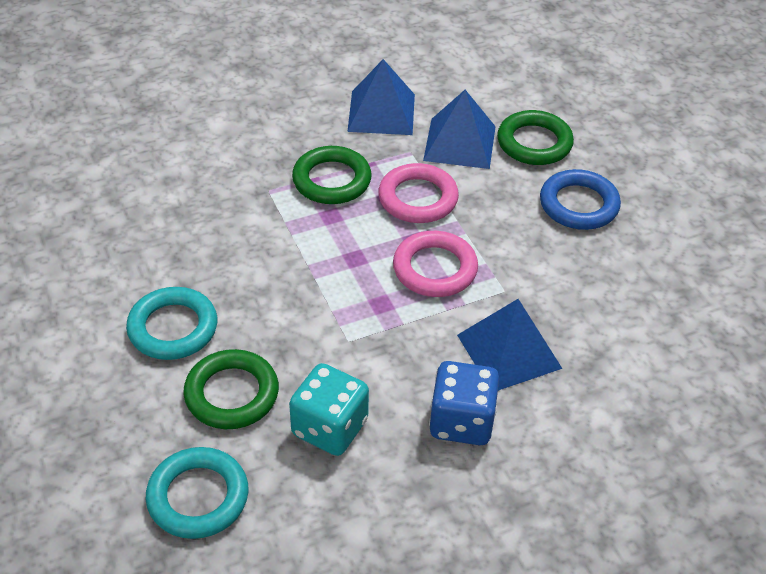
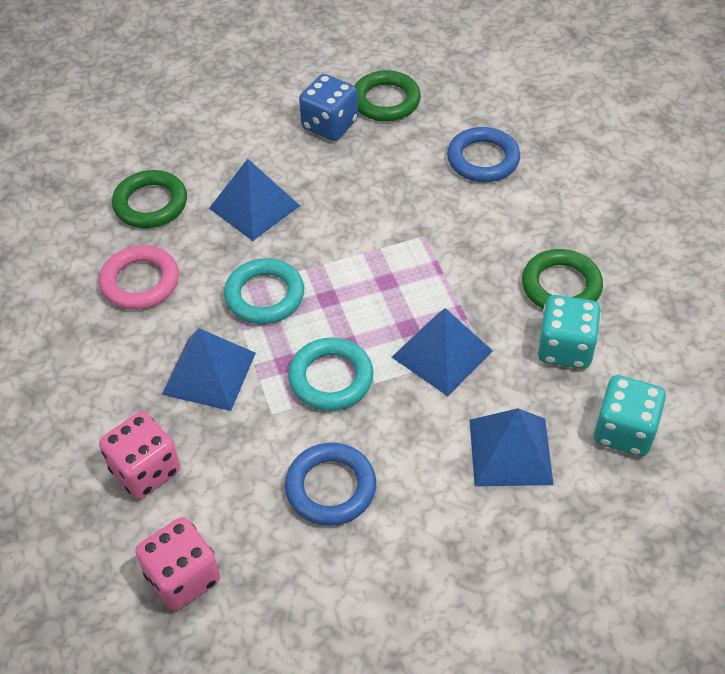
blue pyramid: 3 -> 4
blue ring: 1 -> 2
pink dice: 0 -> 2
pink ring: 2 -> 1
turquoise dice: 1 -> 2

